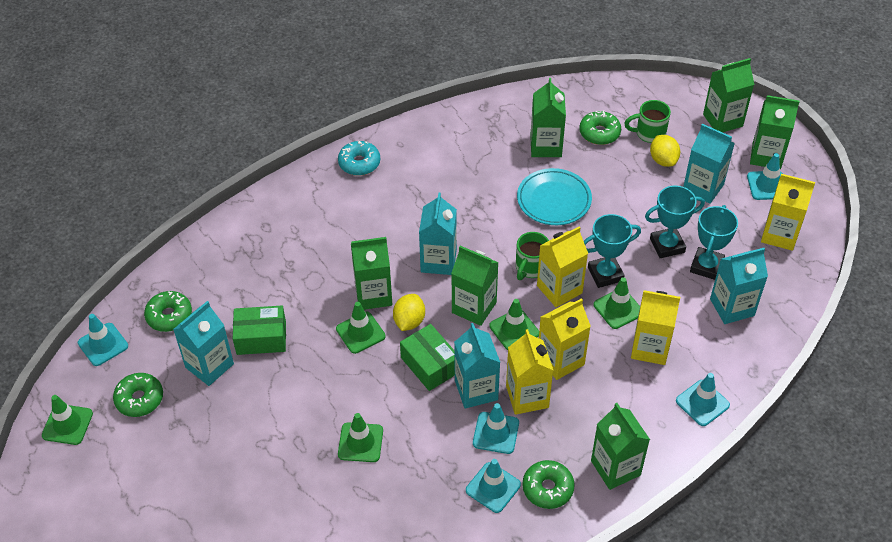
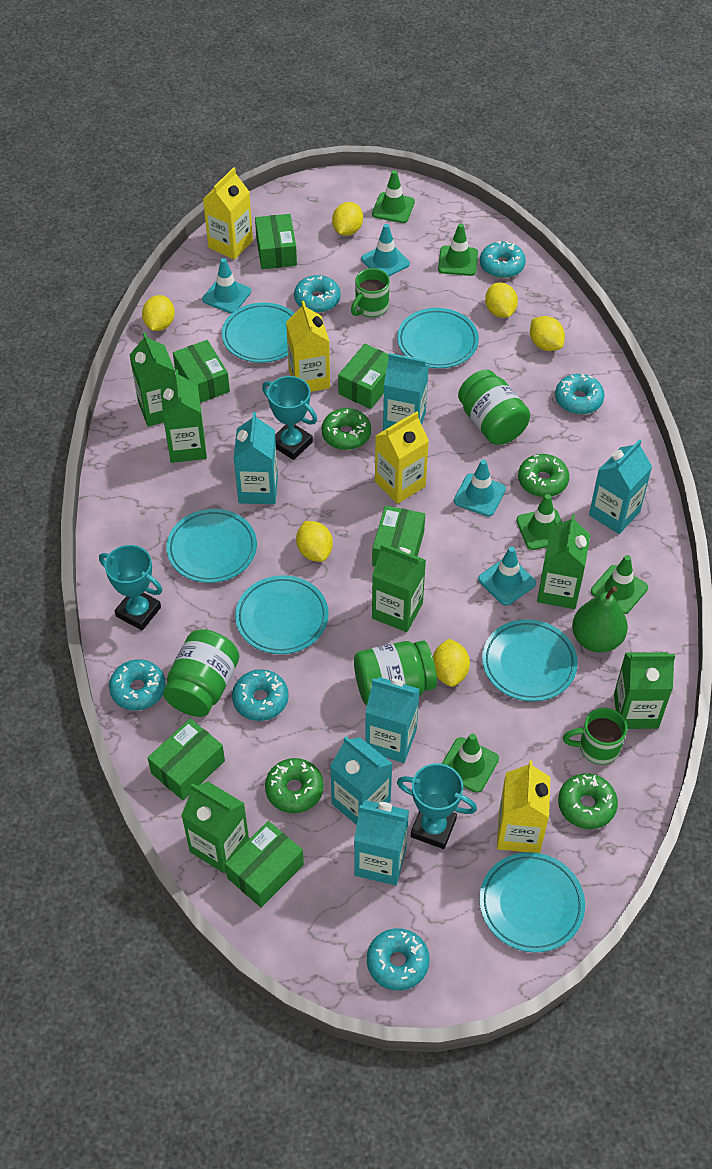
green box: 2 -> 6
green jar: 0 -> 3
green pear: 0 -> 1
turquoise carton: 5 -> 6
turquoise donut: 1 -> 6
turquoise plate: 1 -> 6
turquoise traffic cone: 5 -> 4
yellow carton: 5 -> 4
yellow lemon: 2 -> 6

